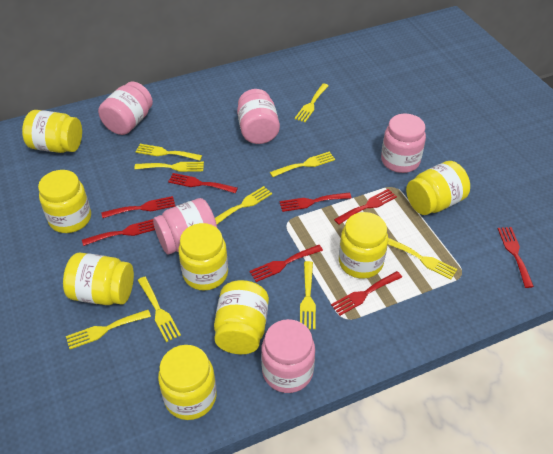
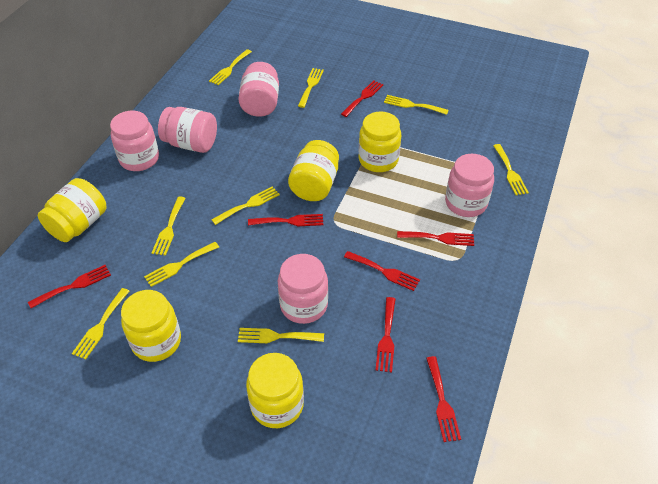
red fork: 8 -> 7
yellow jar: 8 -> 5

